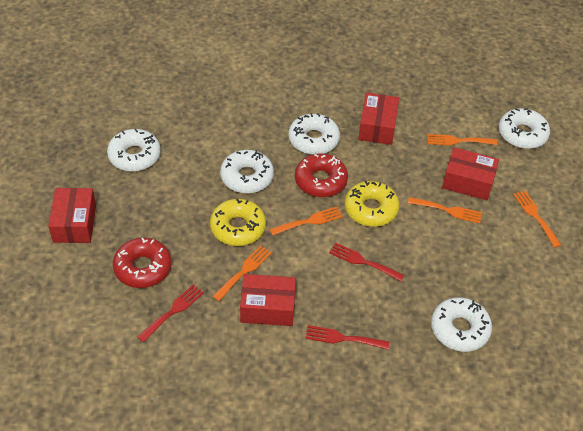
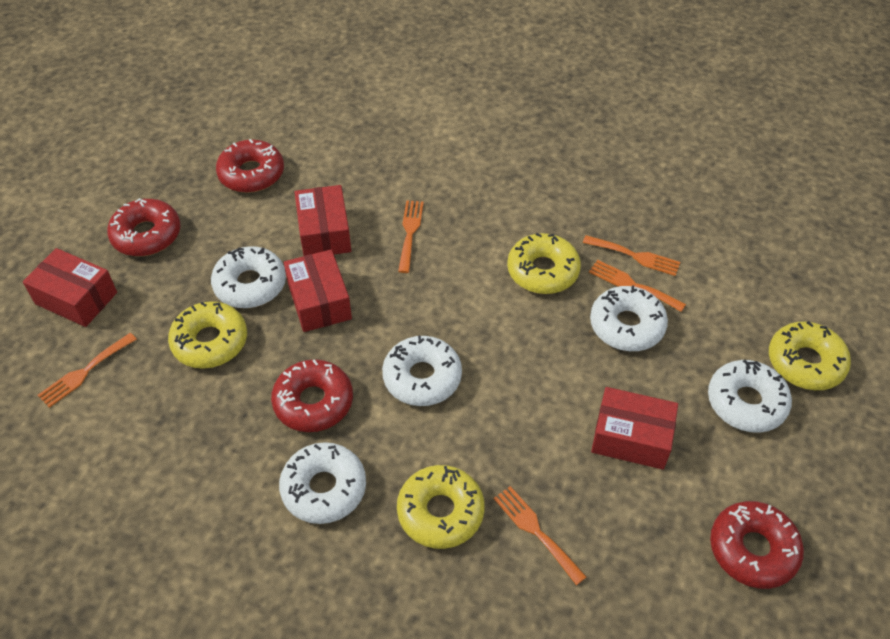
red donut: 2 -> 4
red fork: 3 -> 0
yellow donut: 2 -> 4

